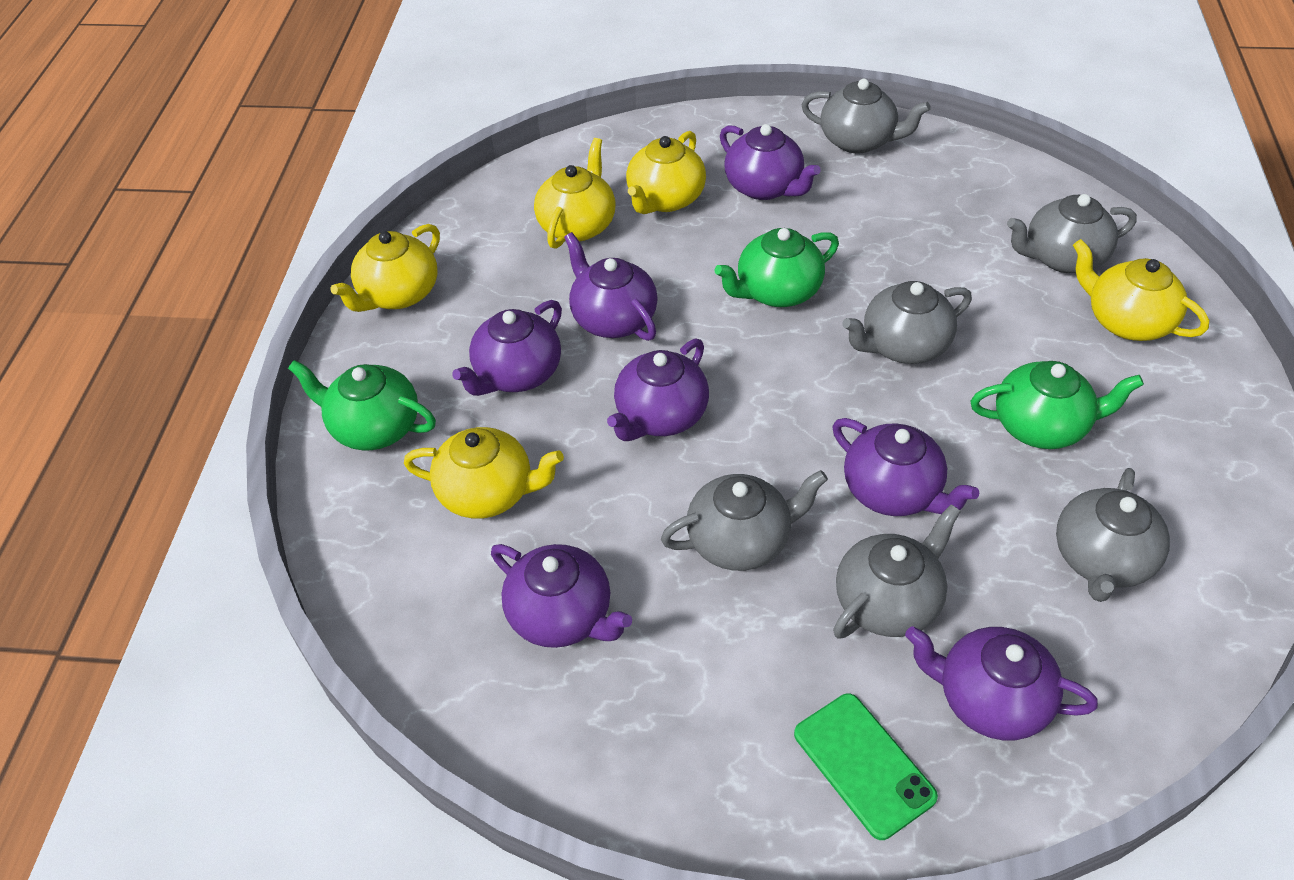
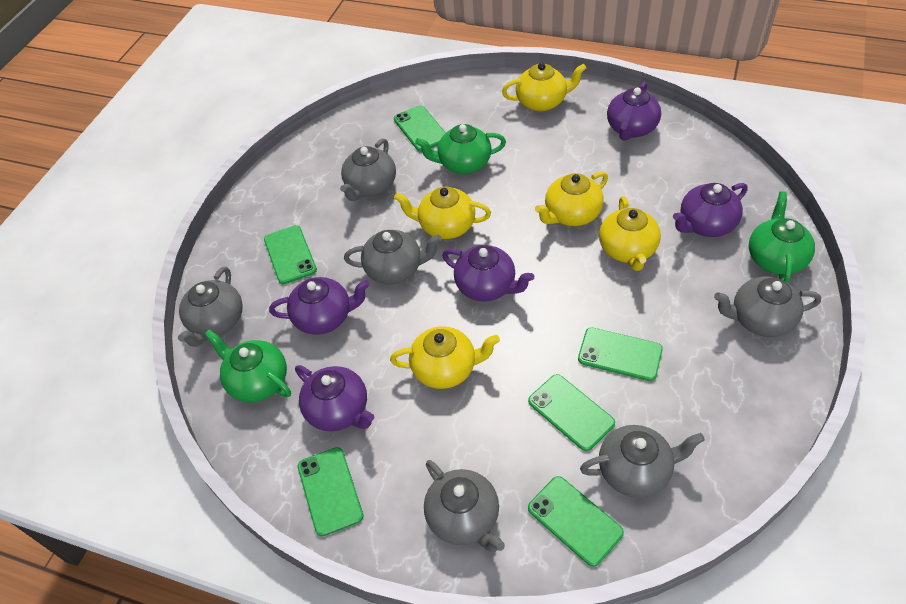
green phone: 1 -> 6
purple teapot: 7 -> 5

